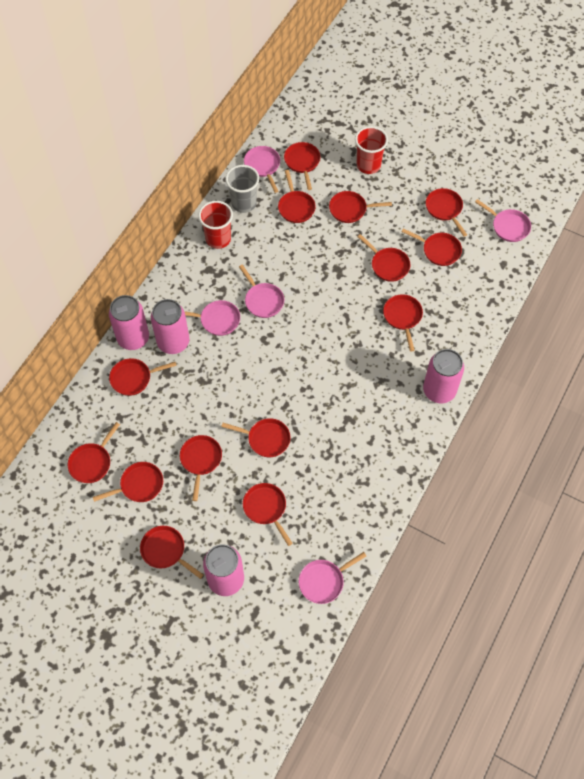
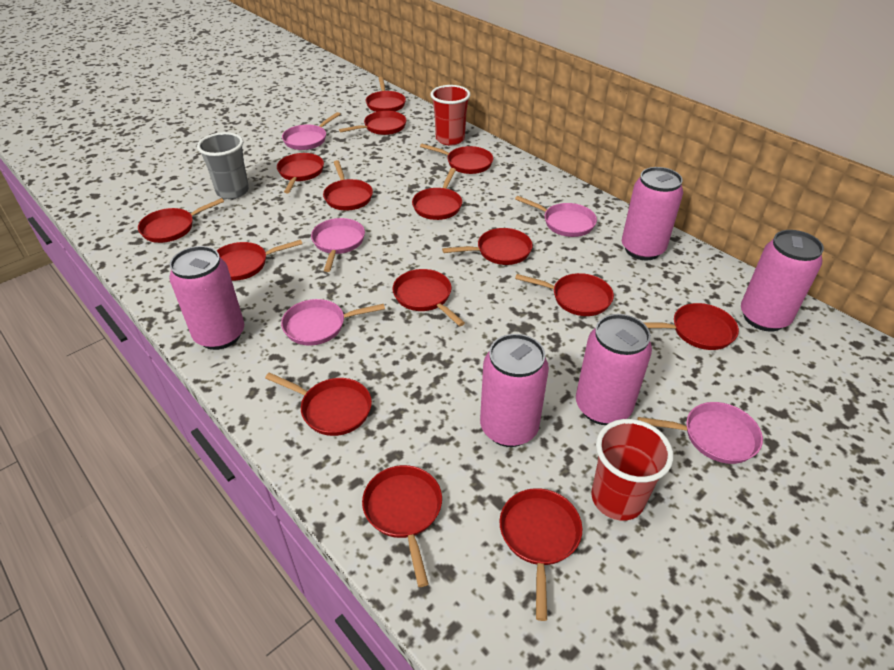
pink can: 4 -> 5
red pan: 14 -> 15

